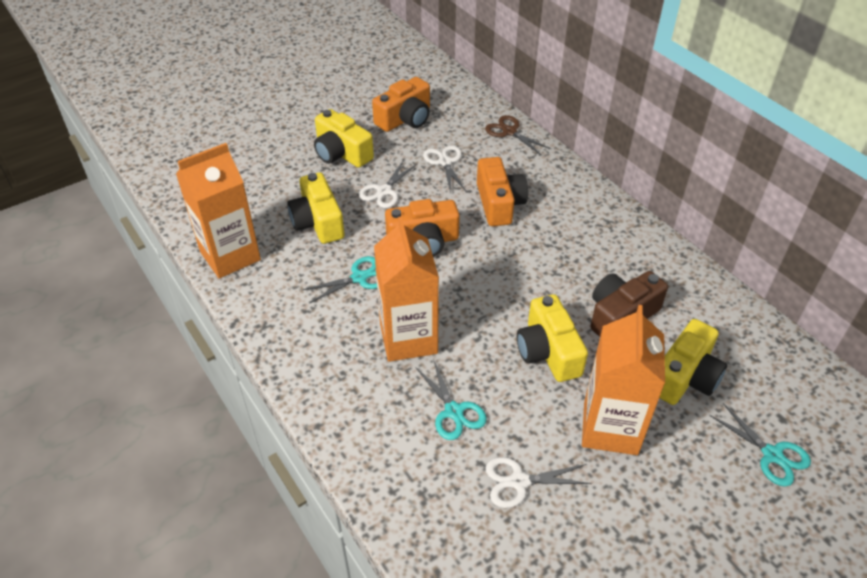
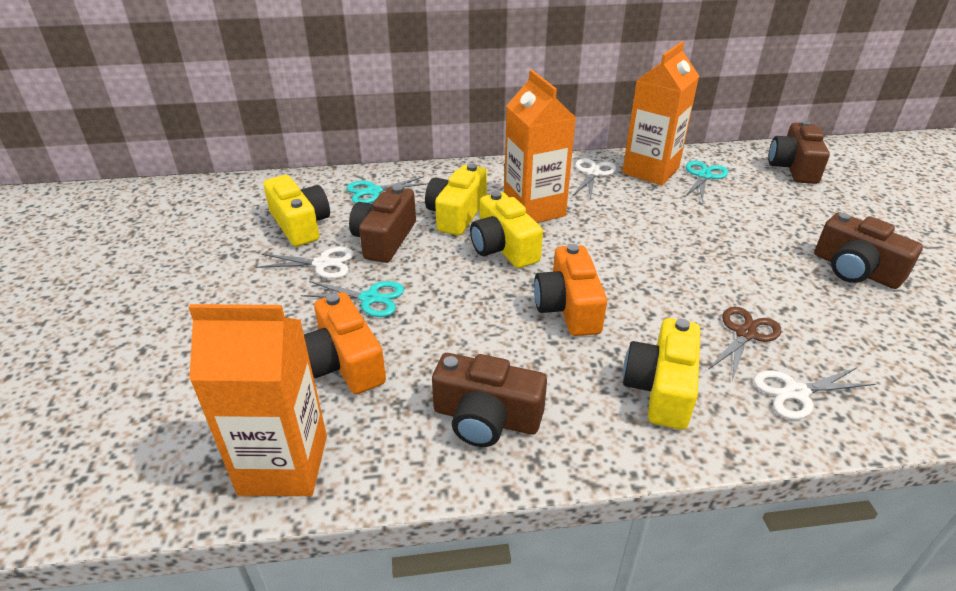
brown camera: 1 -> 4
orange camera: 3 -> 2

